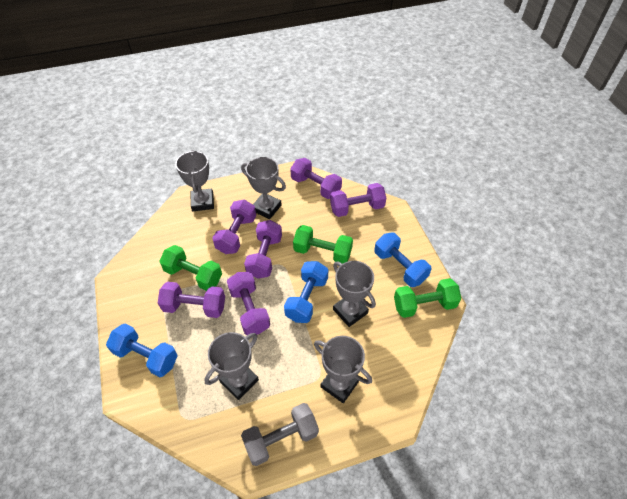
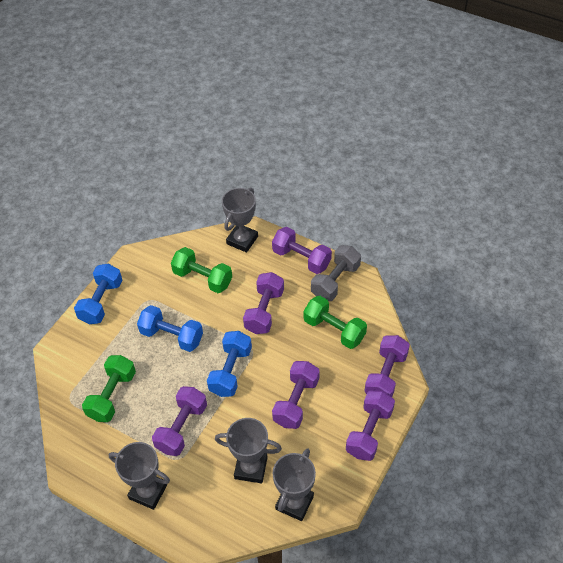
grey trophy: 5 -> 4

